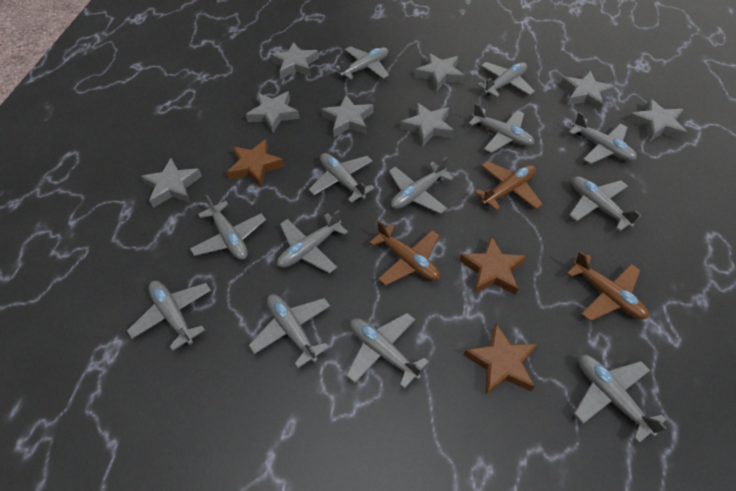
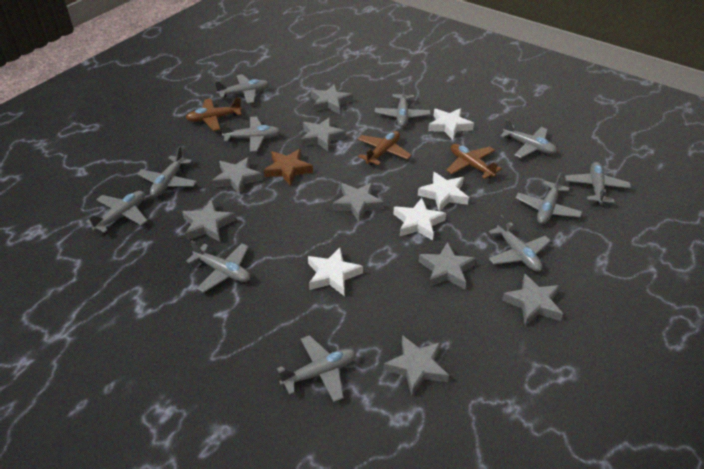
brown star: 3 -> 1
grey plane: 13 -> 11
white star: 0 -> 4

